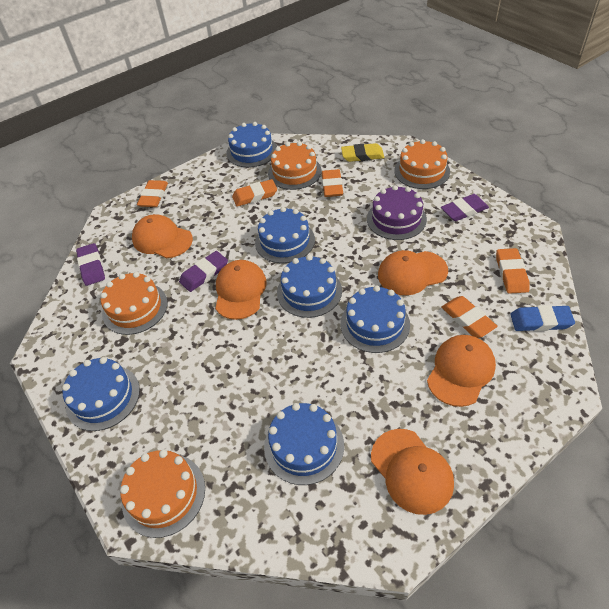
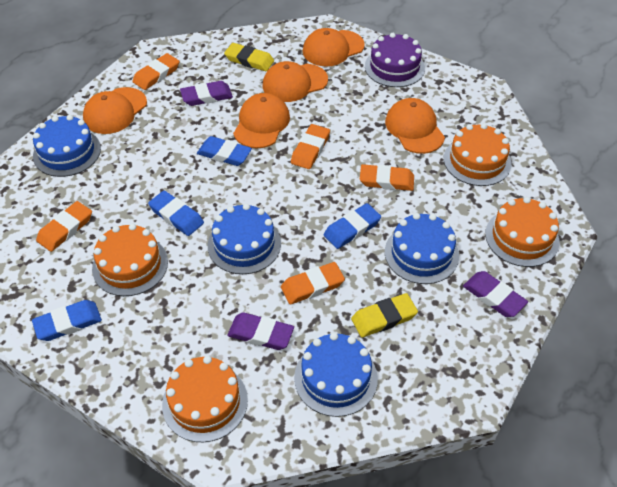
blue cake: 6 -> 4
blue eraser: 1 -> 4
yellow eraser: 1 -> 2

